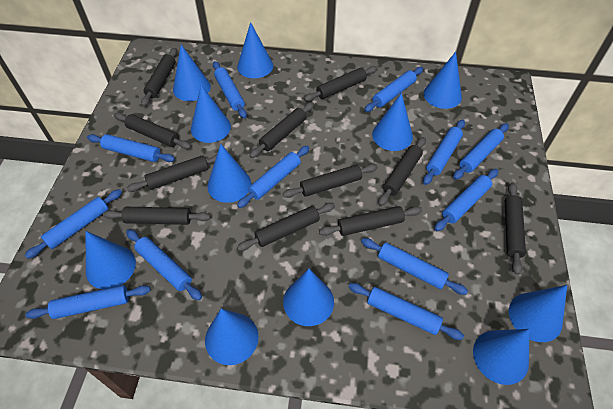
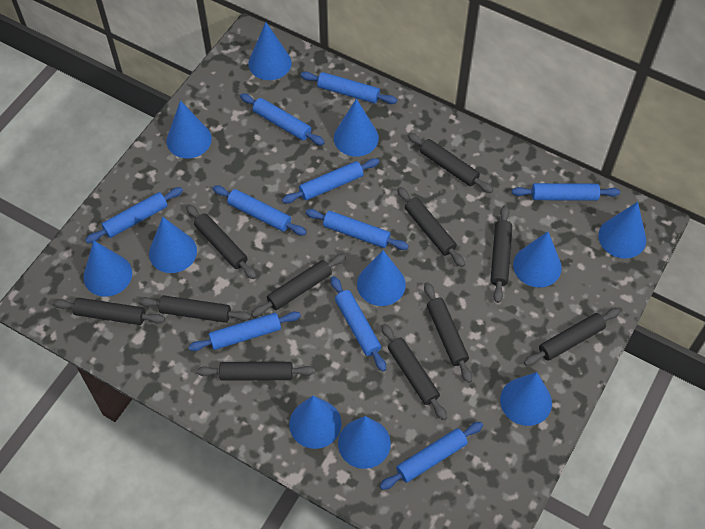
blue rolling pin: 12 -> 10

